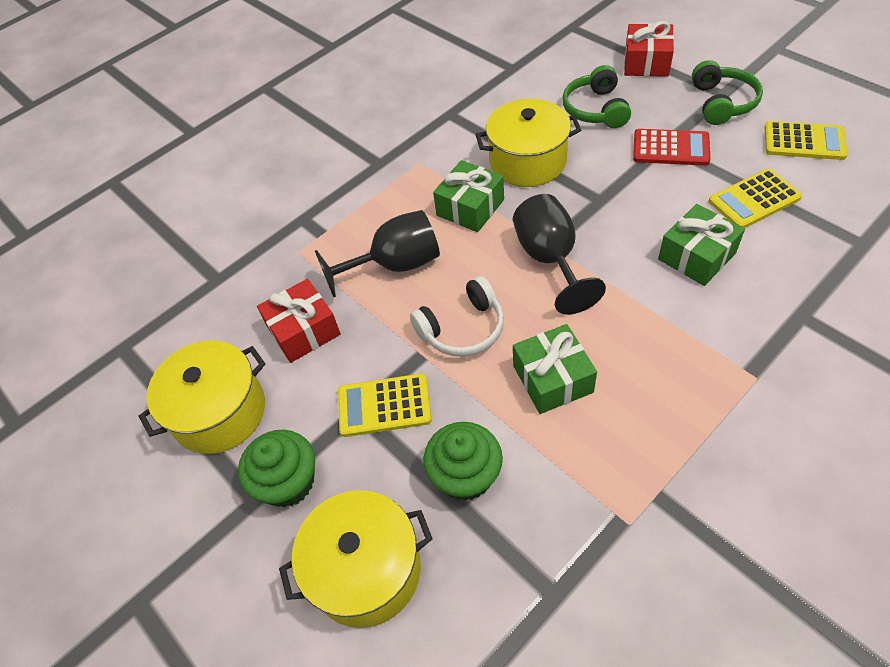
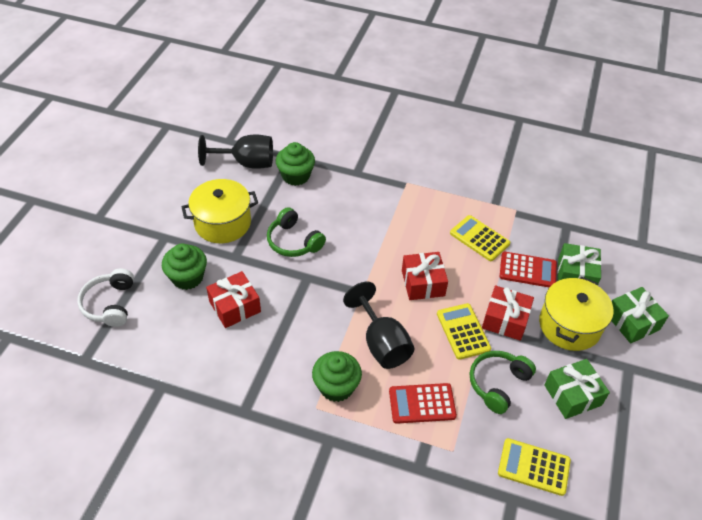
green cupcake: 2 -> 3
red calculator: 1 -> 2
red gift: 2 -> 3
yellow pot: 3 -> 2

